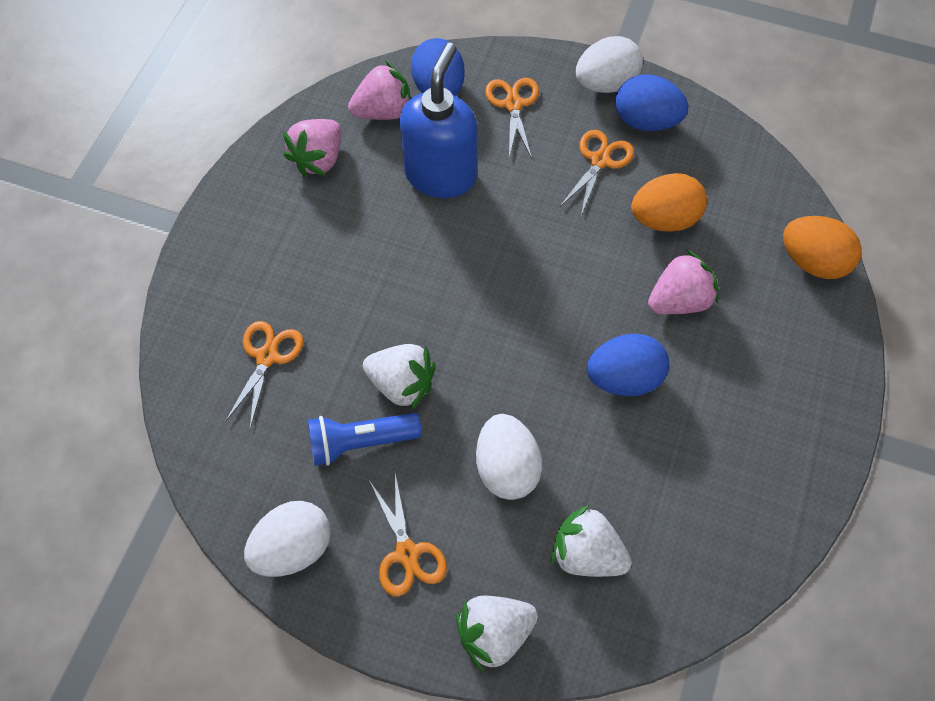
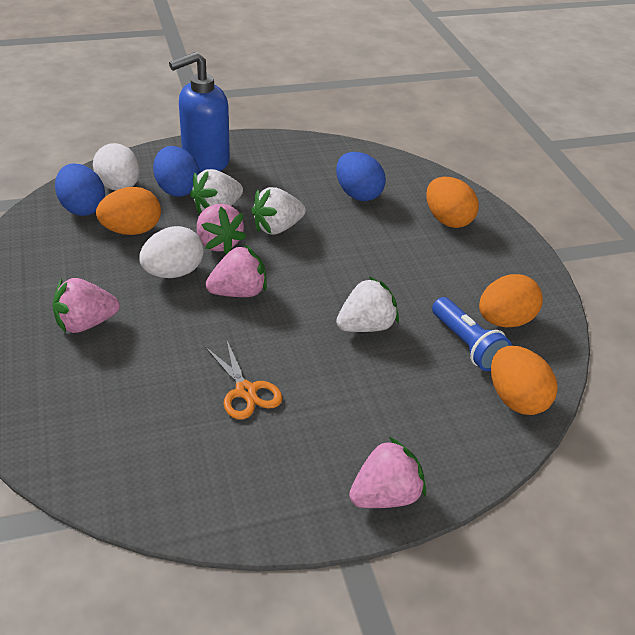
orange egg: 2 -> 4
orange scissors: 4 -> 1
pink strawberry: 3 -> 4
white egg: 3 -> 2

